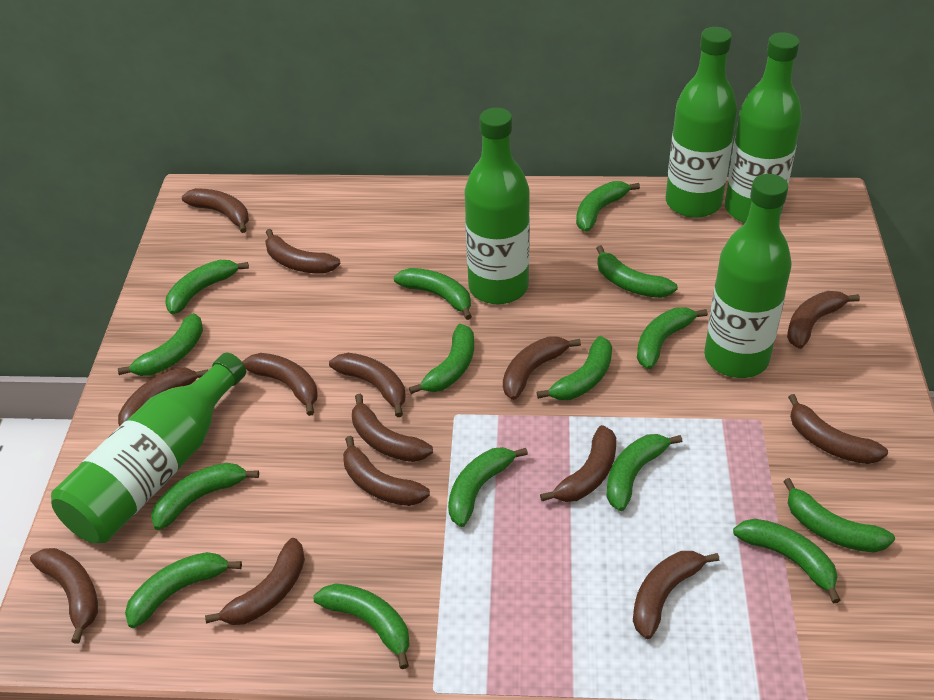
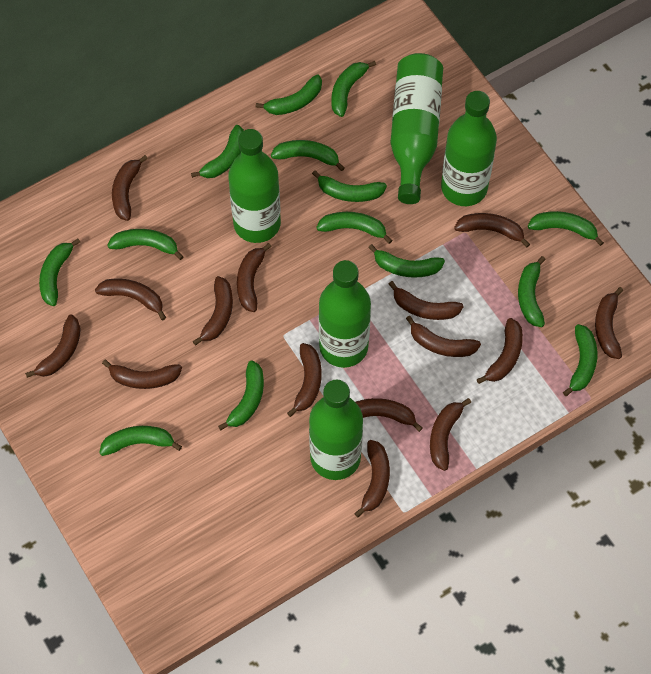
brown banana: 14 -> 15
green banana: 15 -> 14

